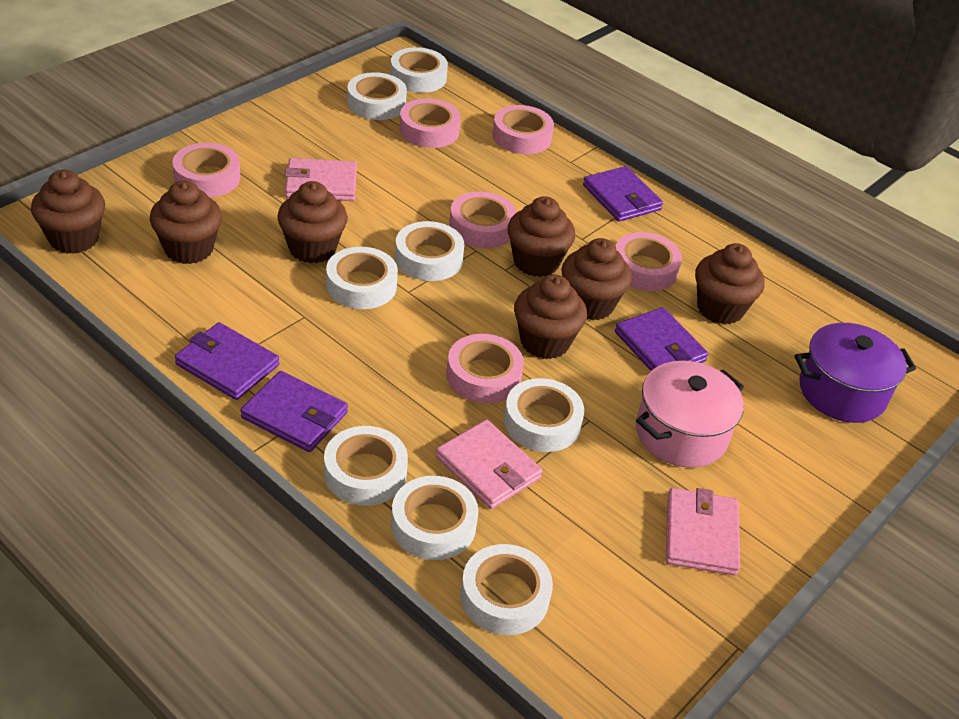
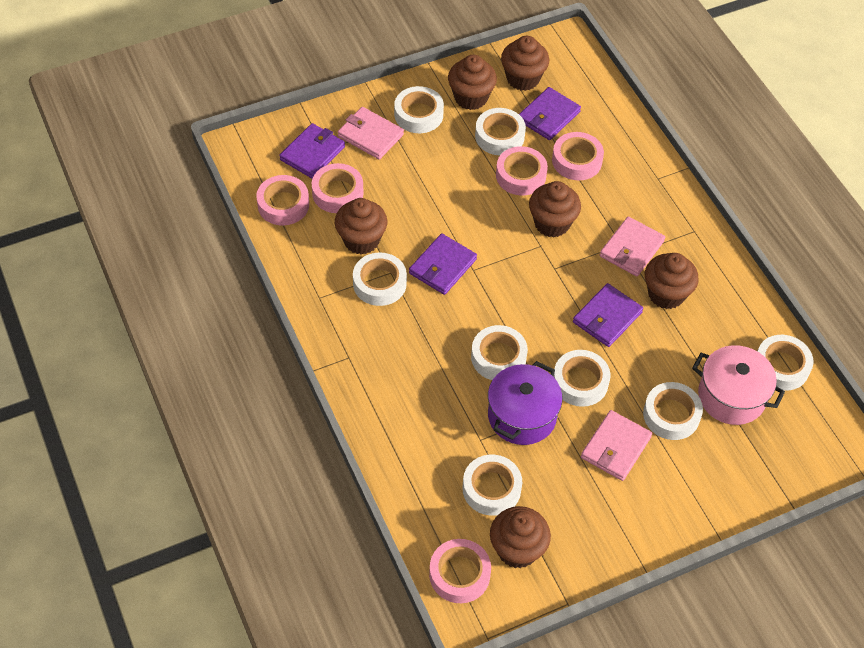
brown cupcake: 7 -> 6
pink tape: 6 -> 5

